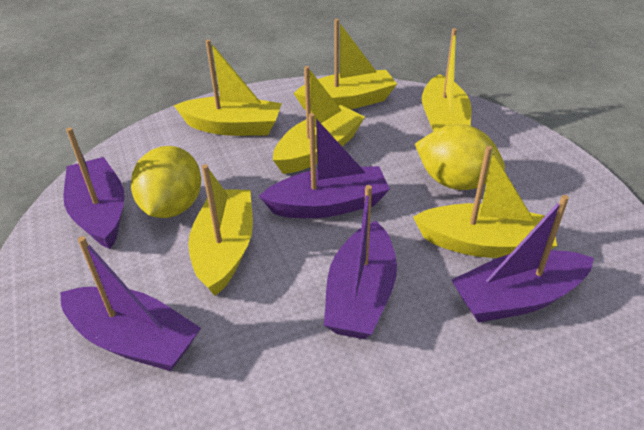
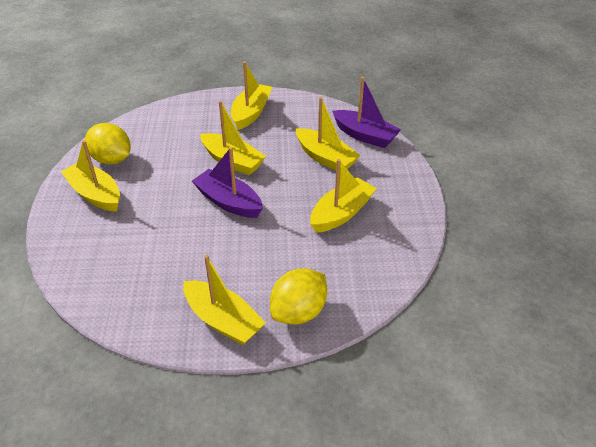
purple boat: 5 -> 2

